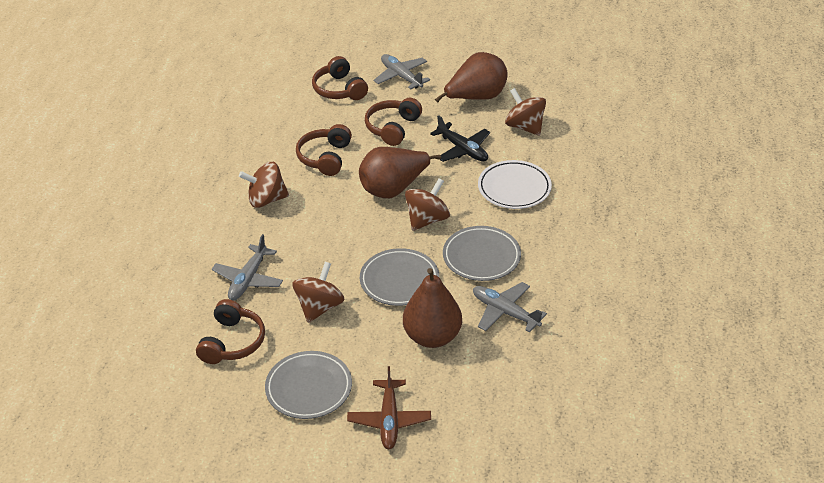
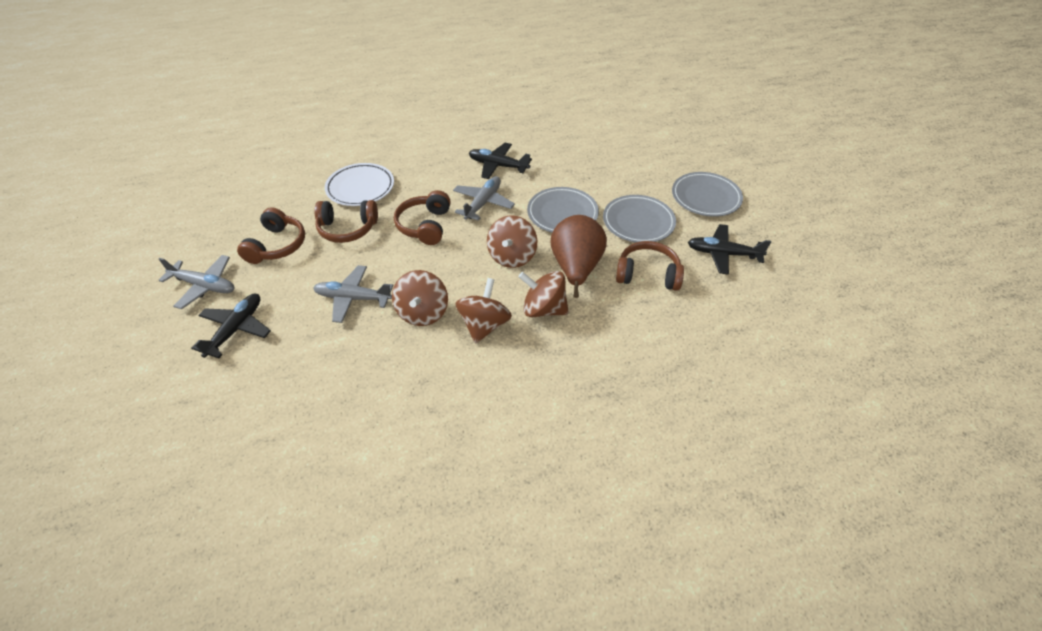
black plane: 1 -> 3
brown pear: 3 -> 1
brown plane: 1 -> 0

